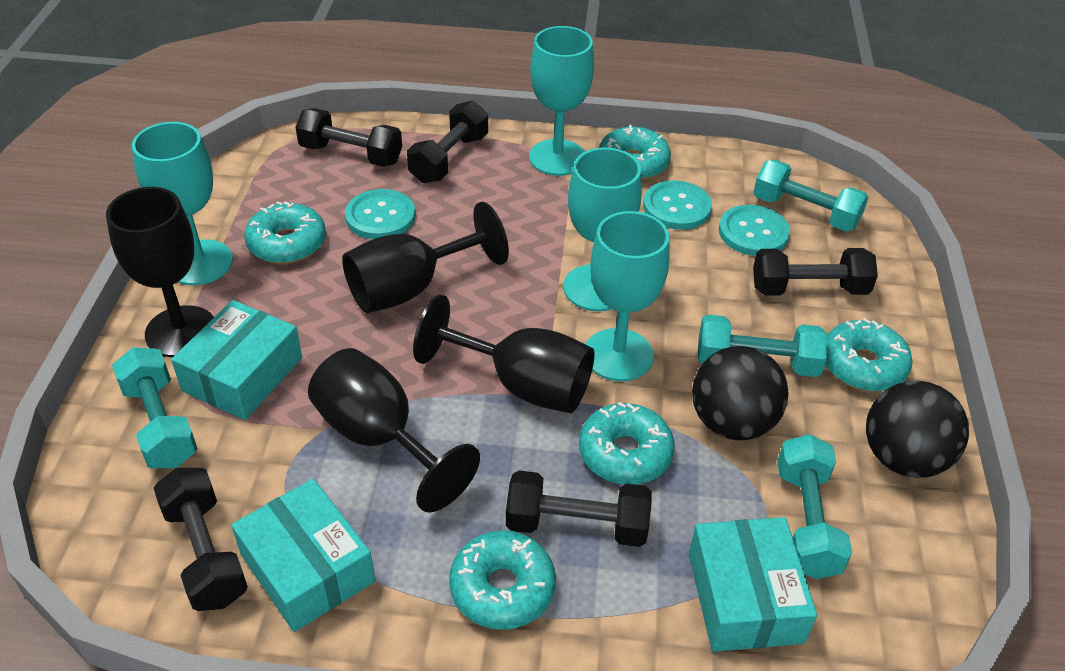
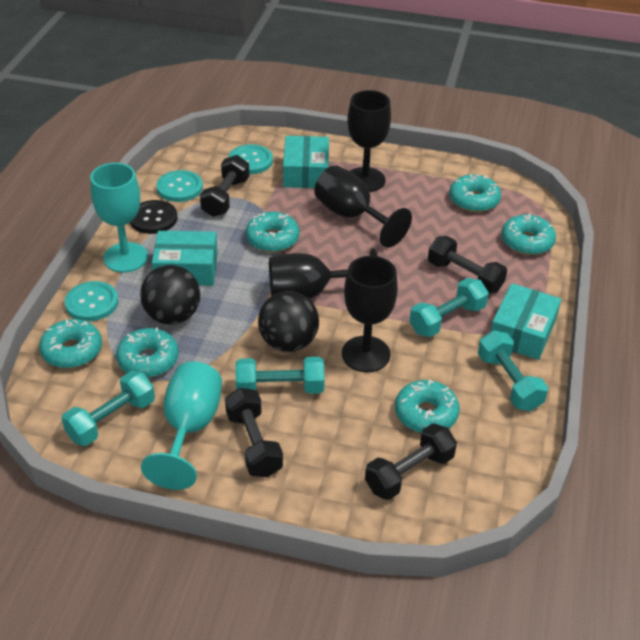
black button: 0 -> 1
black dumbbell: 5 -> 4
turquoise donut: 5 -> 6
turquoise goblet: 4 -> 2

